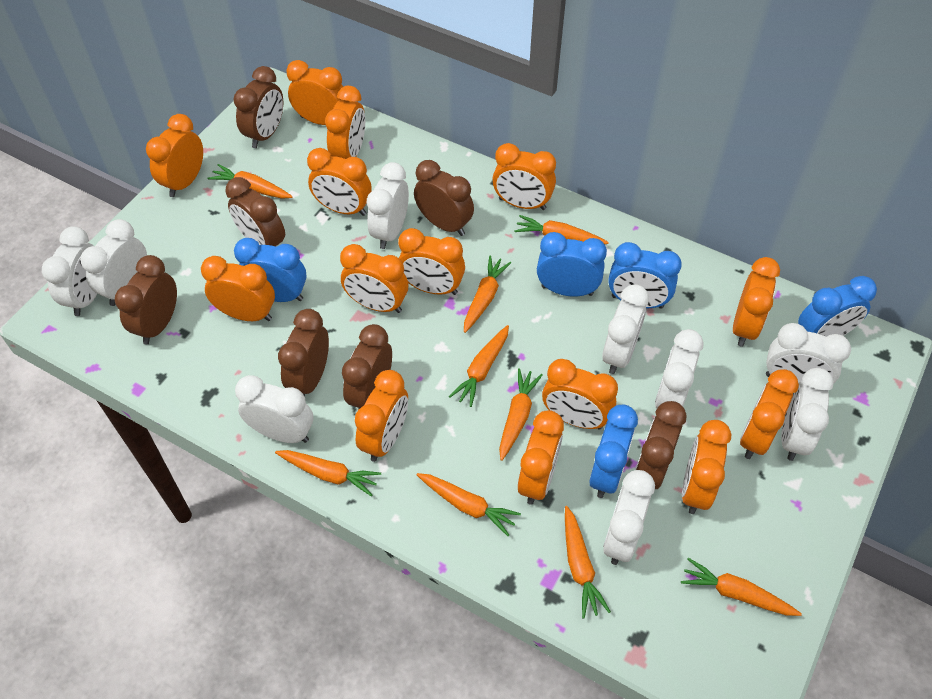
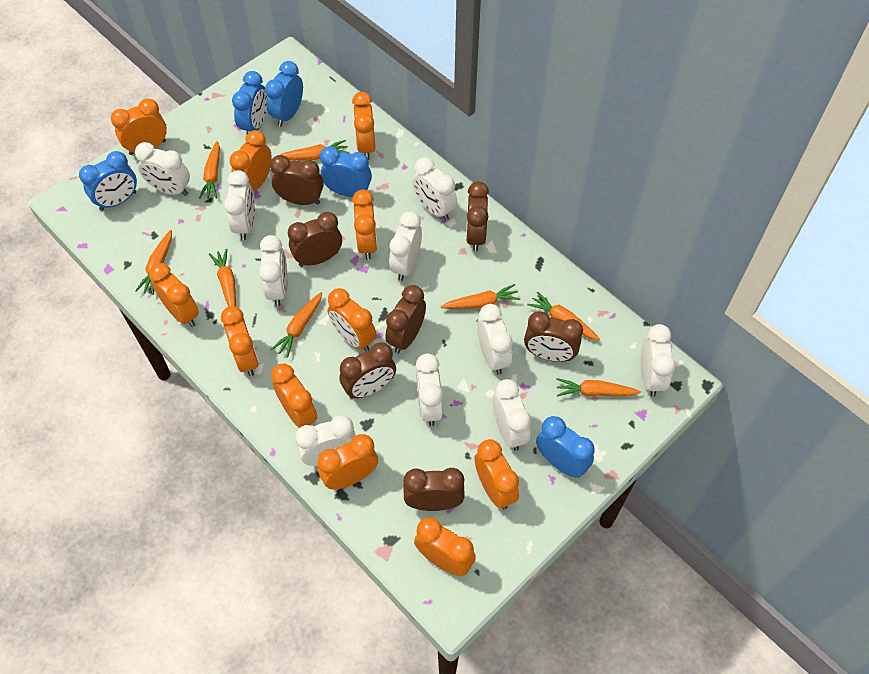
orange carrot: 9 -> 8
orange clock: 14 -> 11
white clock: 9 -> 10

